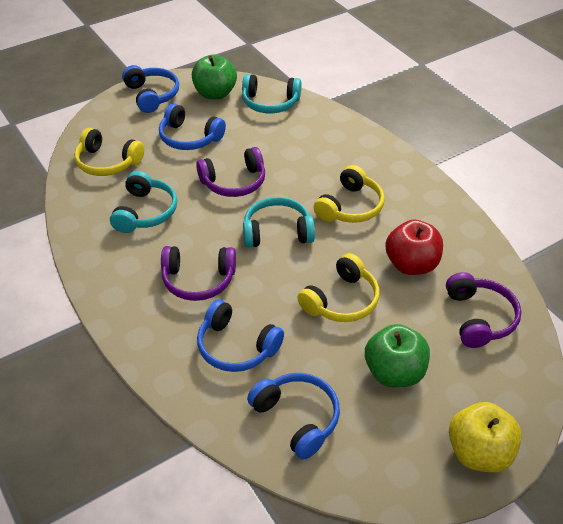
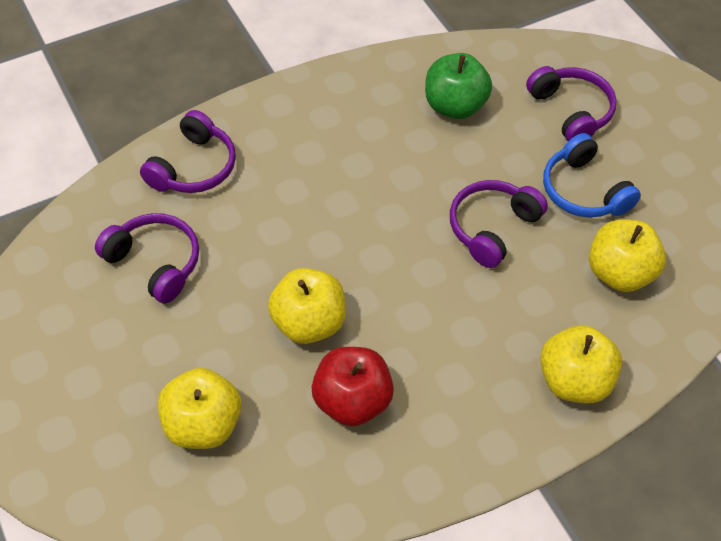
blue headphones: 4 -> 1
green apple: 2 -> 1
purple headphones: 3 -> 4
turquoise headphones: 3 -> 0
yellow apple: 1 -> 4
yellow headphones: 3 -> 0

